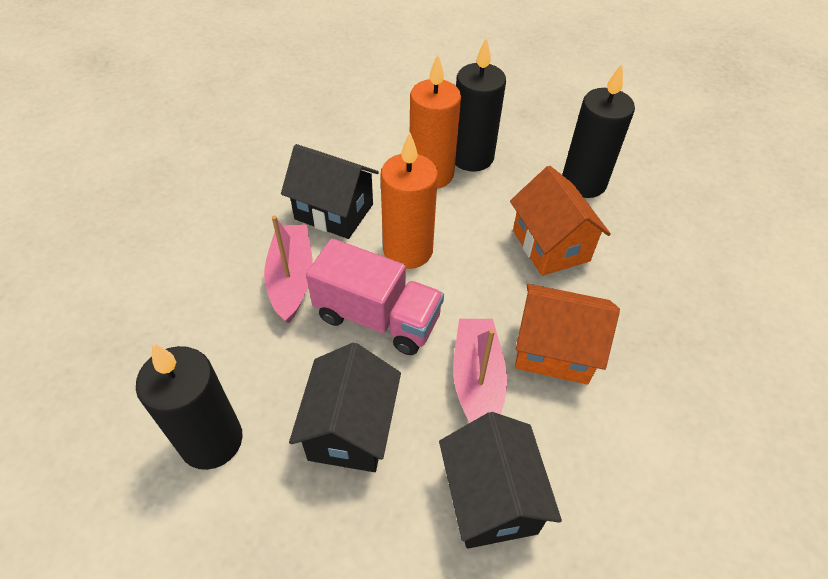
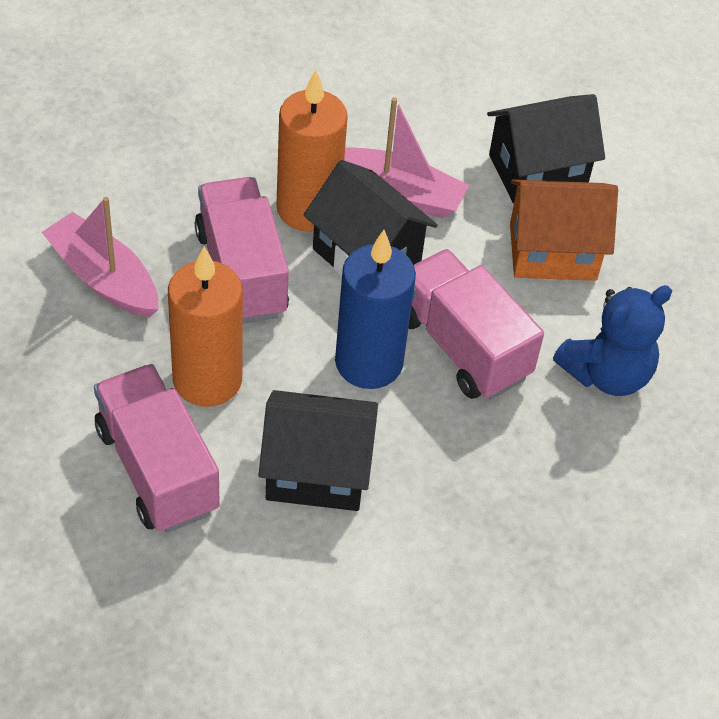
black candle: 3 -> 0
blue candle: 0 -> 1
blue teddy bear: 0 -> 1
orange house: 2 -> 1
pink truck: 1 -> 3

